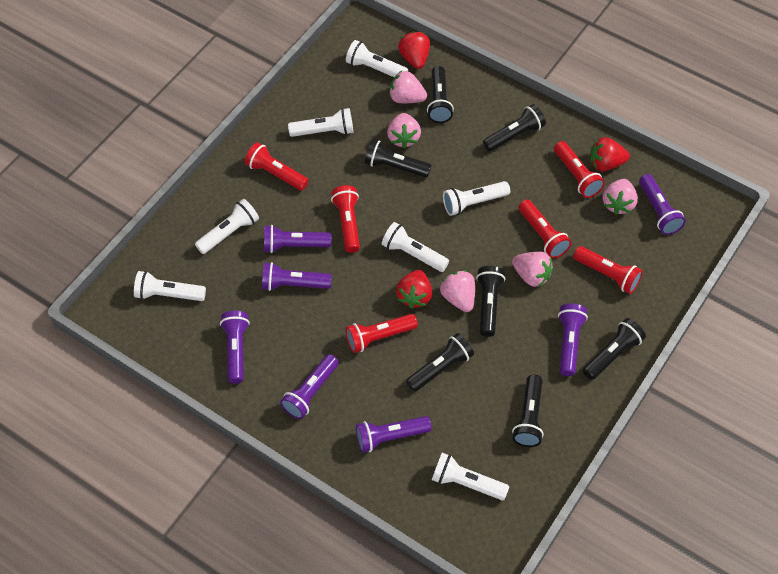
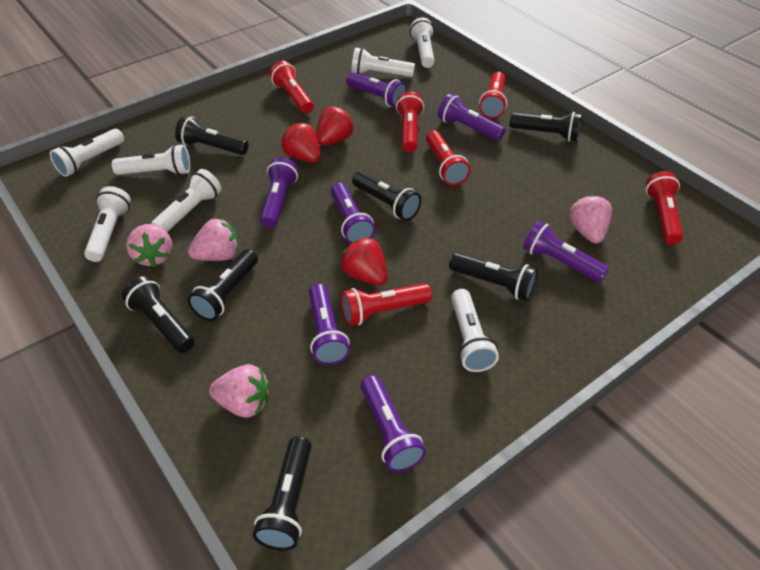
pink strawberry: 5 -> 4

